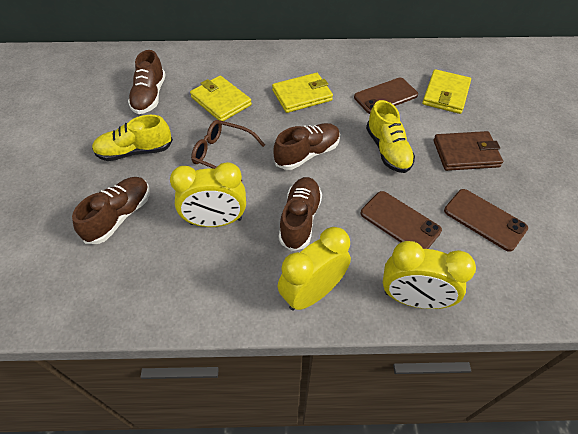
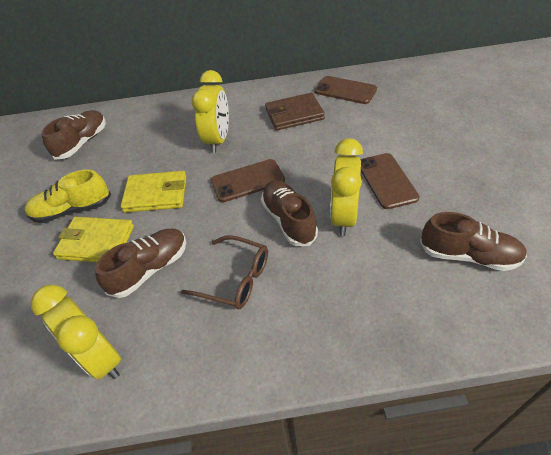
yellow shoe: 2 -> 1
yellow wallet: 3 -> 2

